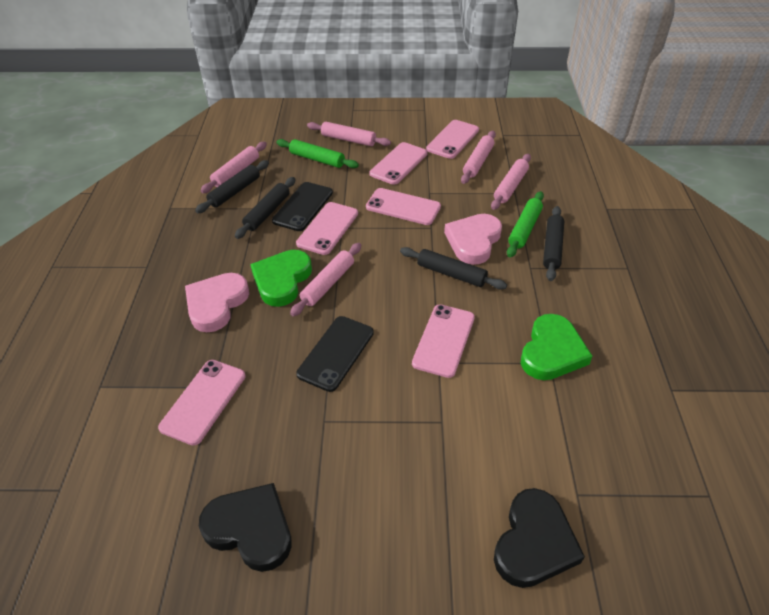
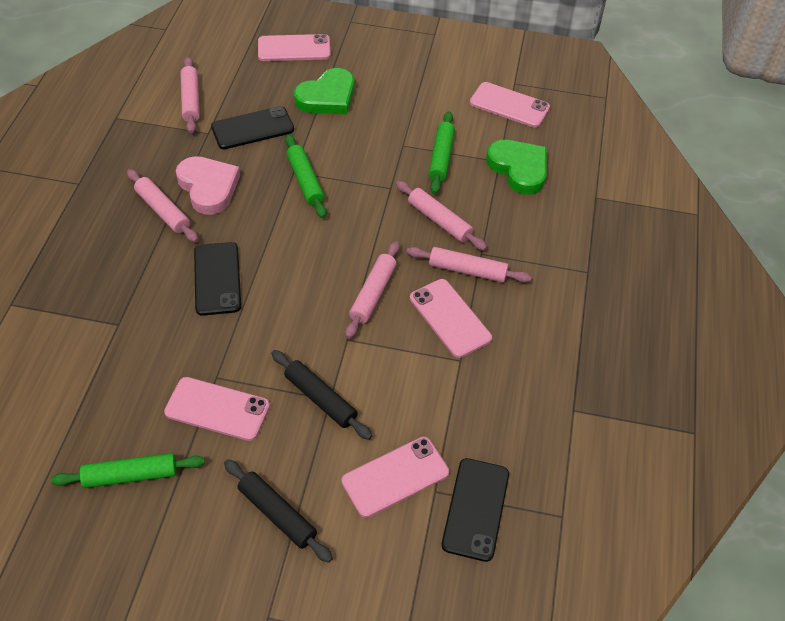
black heart: 2 -> 0
black phone: 2 -> 3
black rolling pin: 4 -> 2
green rolling pin: 2 -> 3
pink heart: 2 -> 1
pink phone: 6 -> 5

